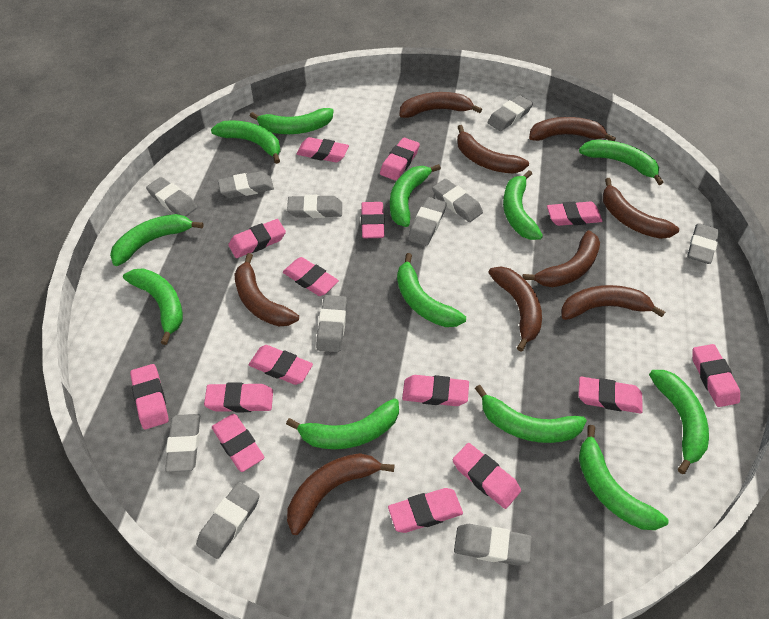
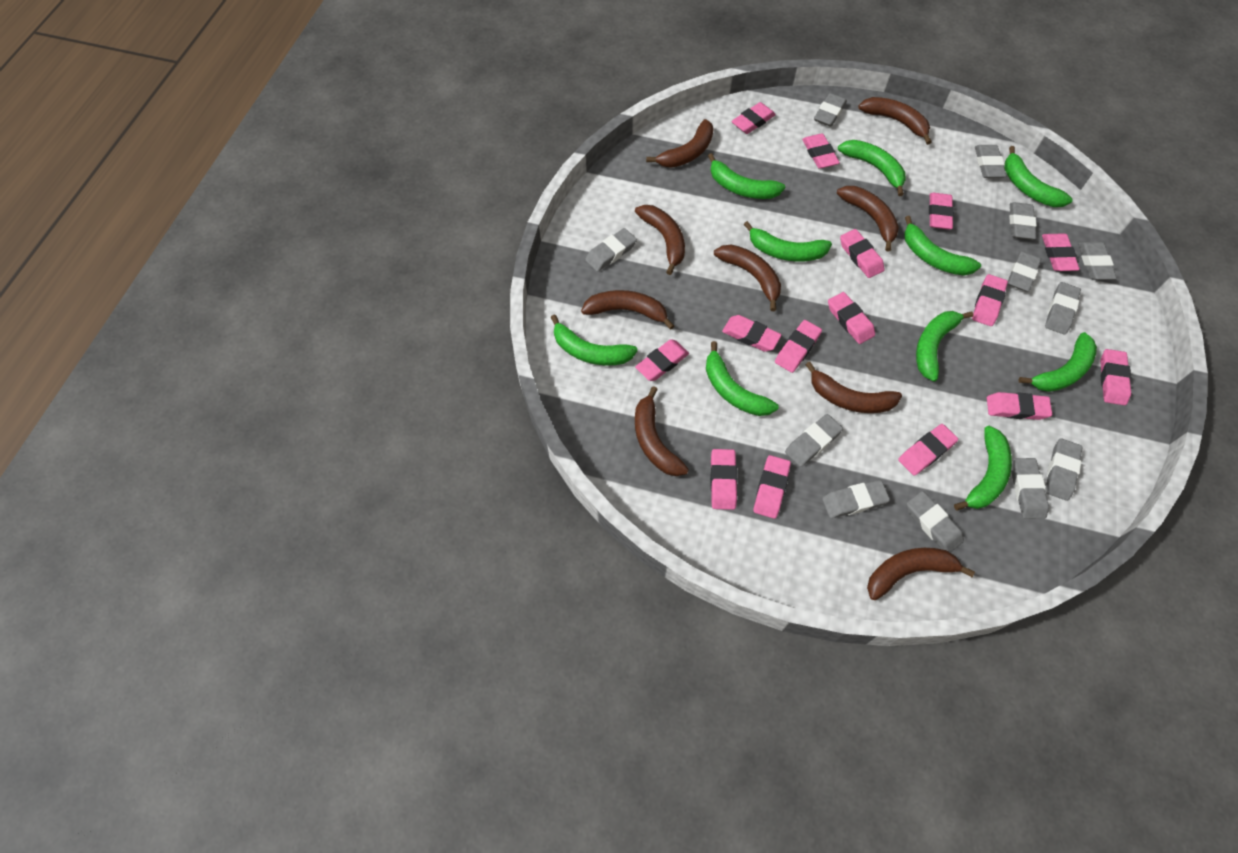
green banana: 12 -> 10
grey eraser: 11 -> 12

